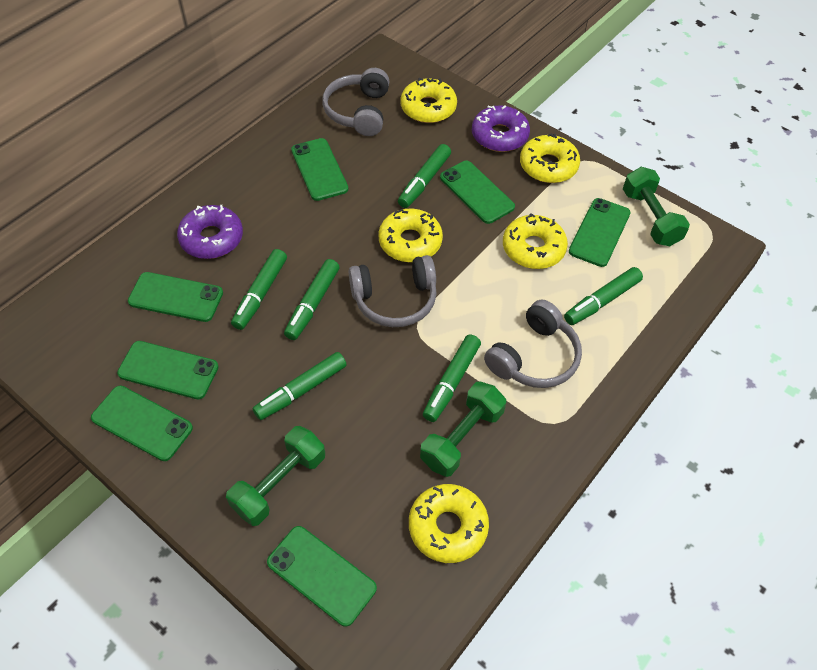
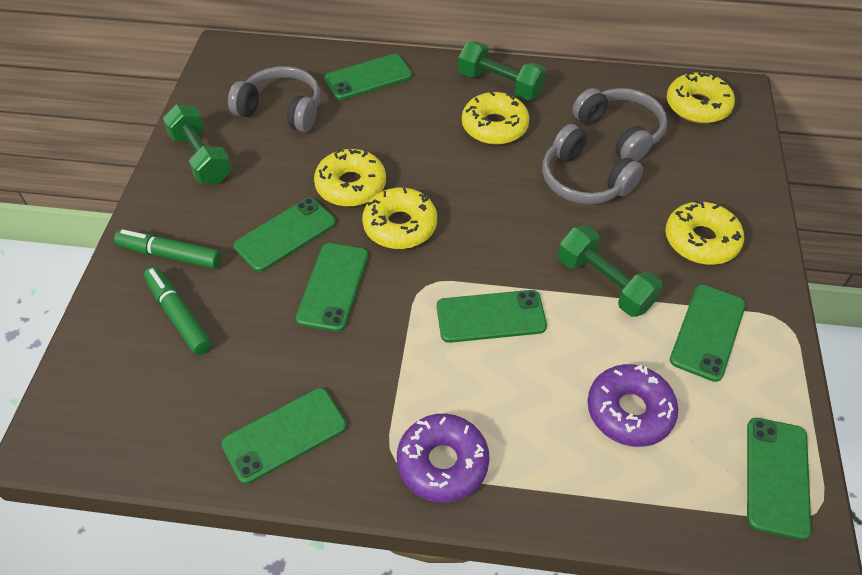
green marker: 6 -> 2

